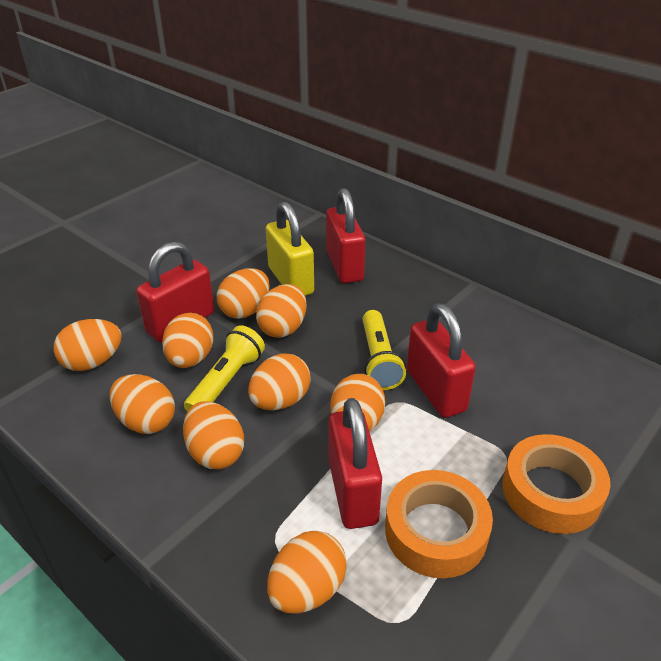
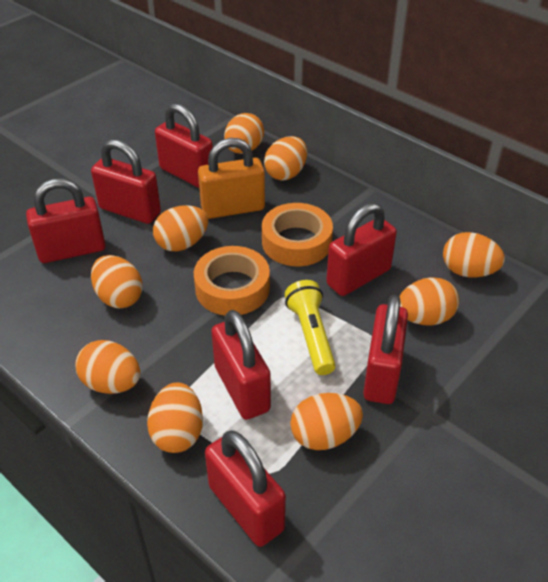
orange padlock: 0 -> 1
red padlock: 4 -> 7
yellow flashlight: 2 -> 1
yellow padlock: 1 -> 0

